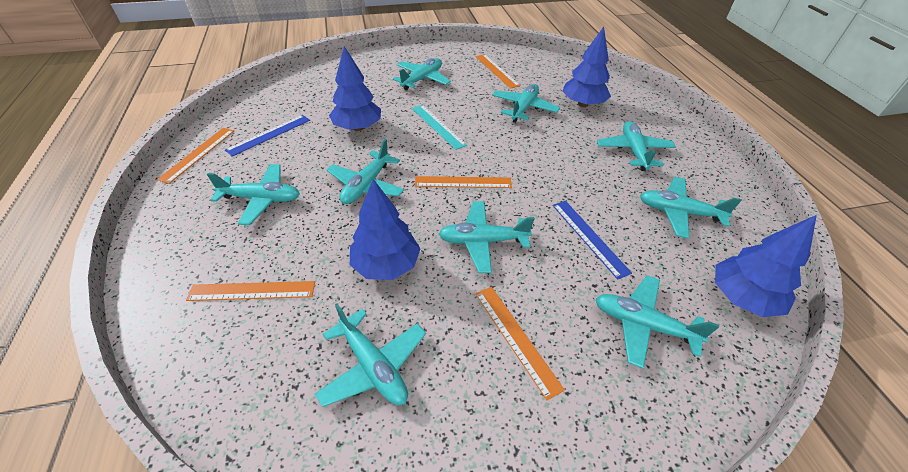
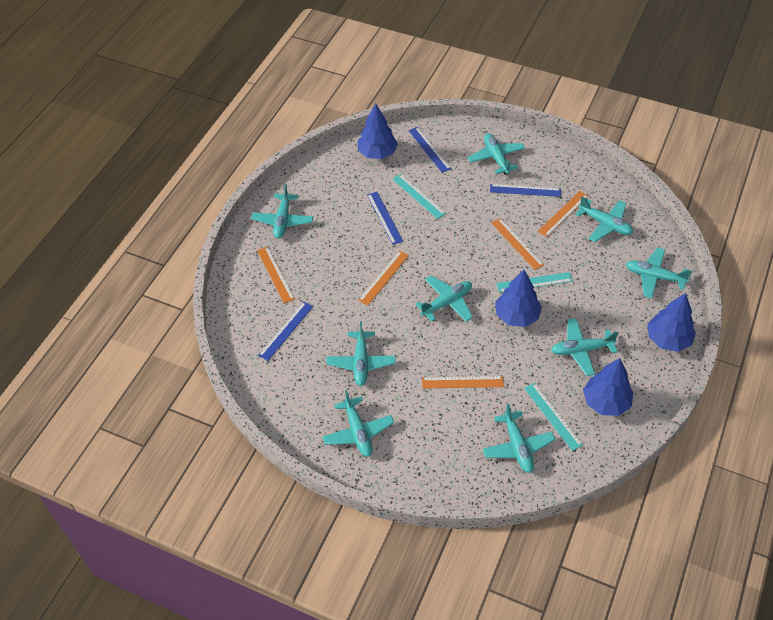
blue ruler: 2 -> 4
turquoise ruler: 1 -> 3

